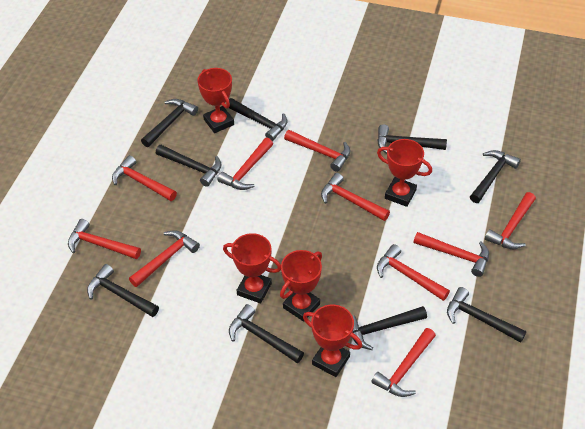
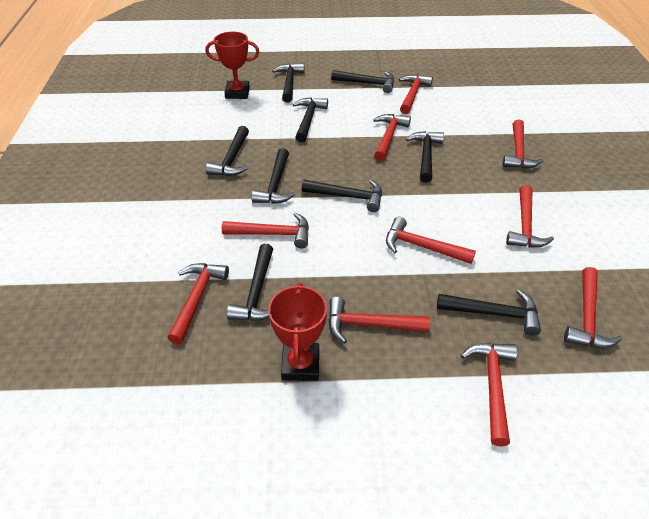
red trophy: 5 -> 2

